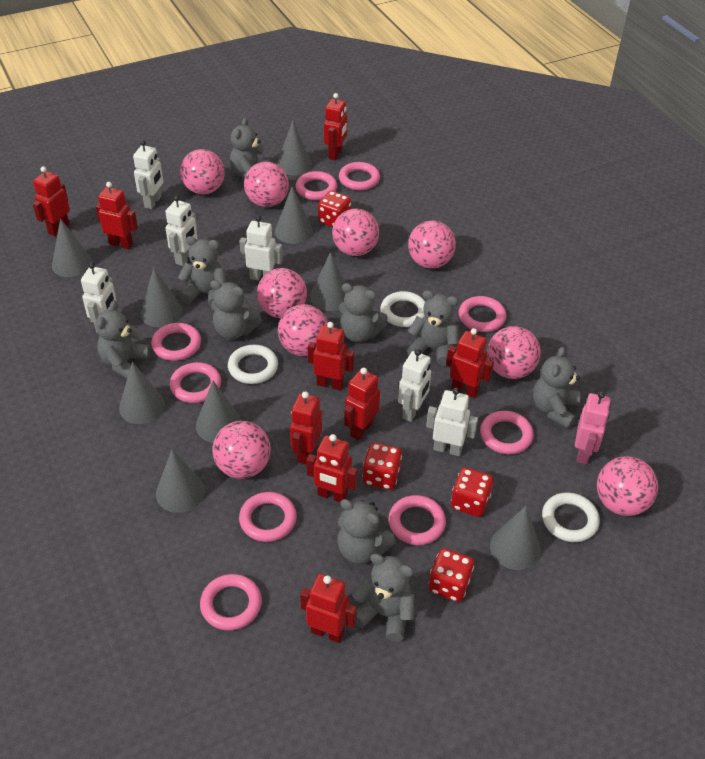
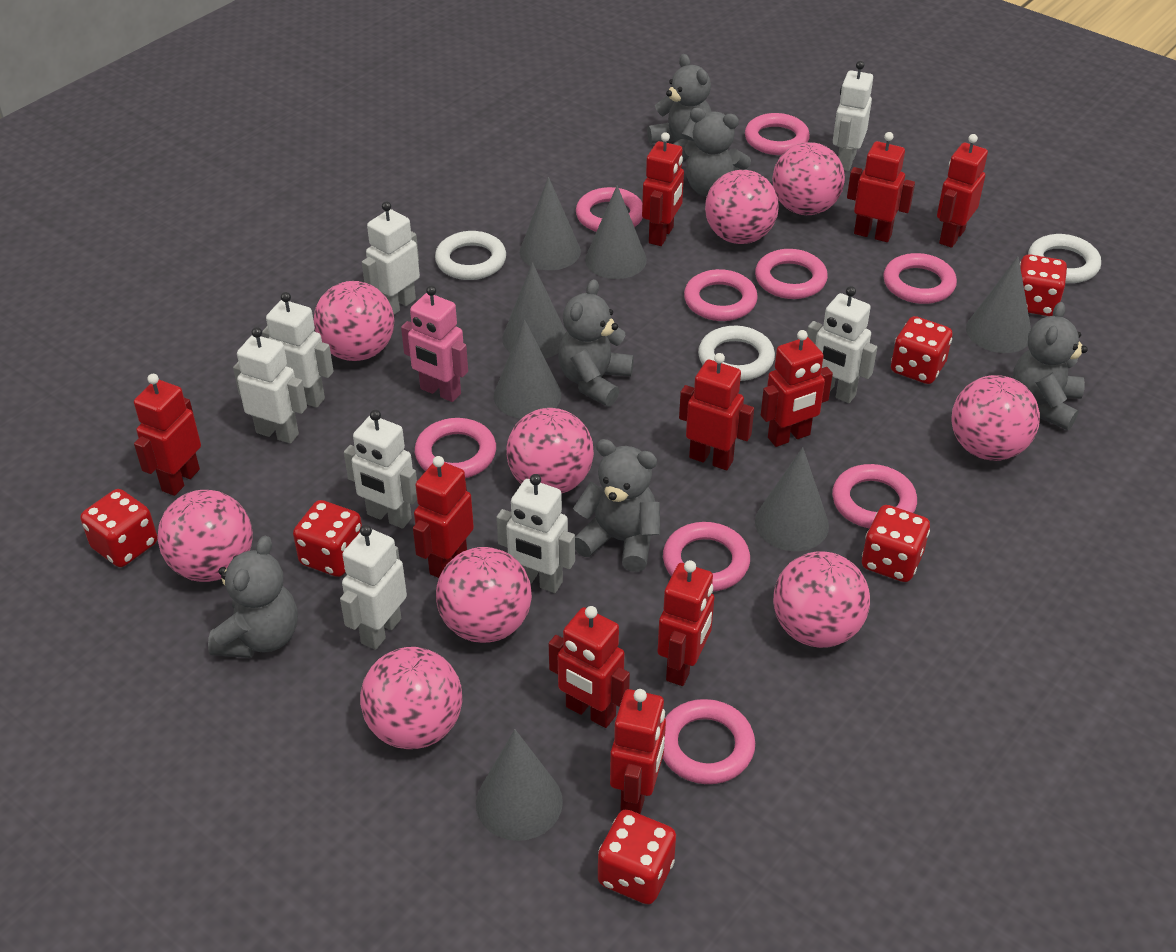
grey cone: 9 -> 7
grey teddy bear: 9 -> 6
red dice: 4 -> 6
red robot: 9 -> 10
white robot: 6 -> 8

